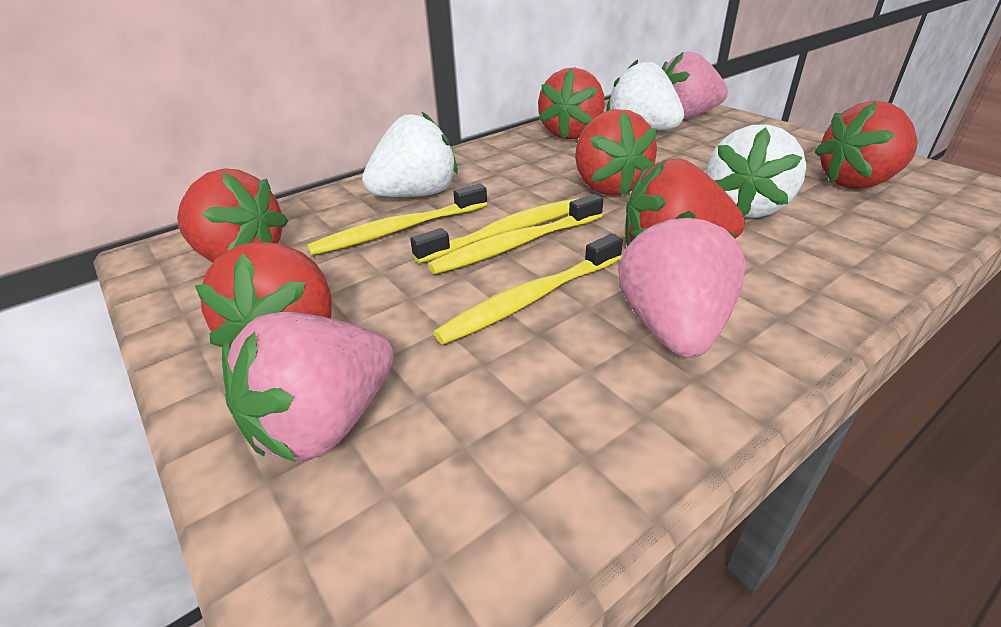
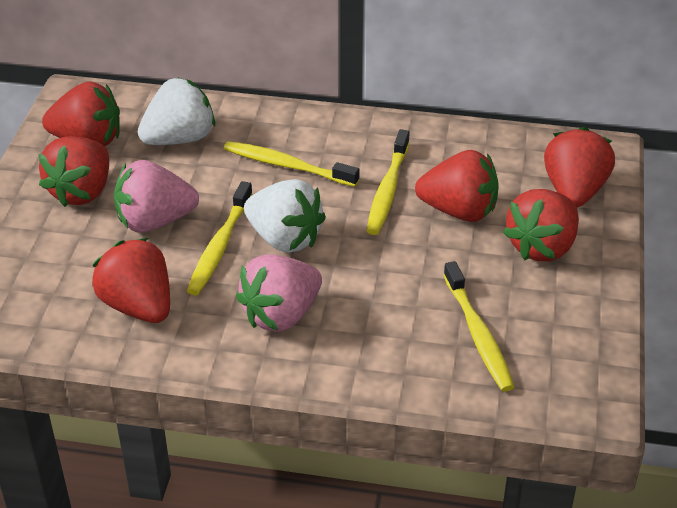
pink strawberry: 3 -> 2
white strawberry: 3 -> 2

